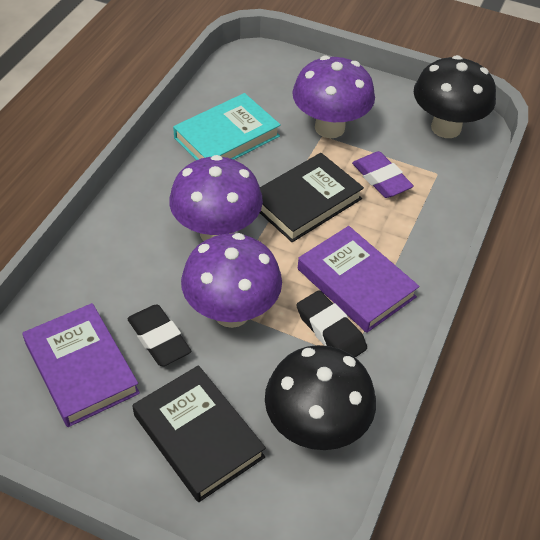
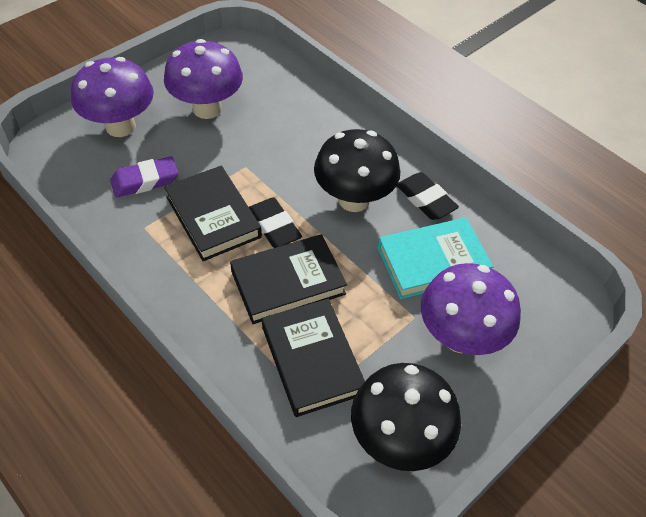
black book: 2 -> 3
purple book: 2 -> 0

